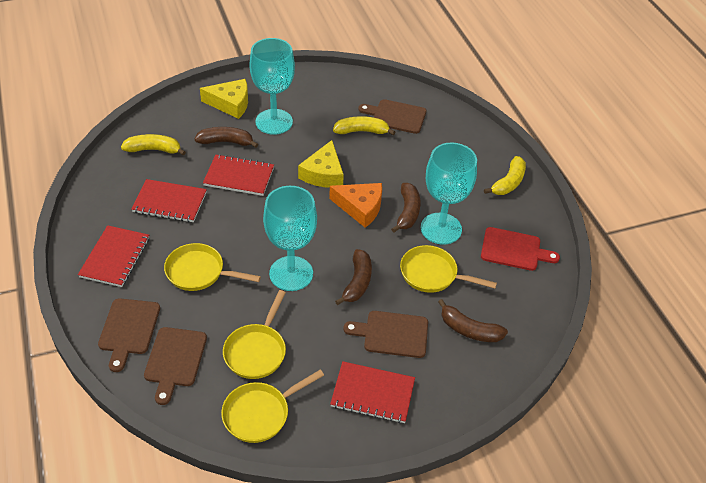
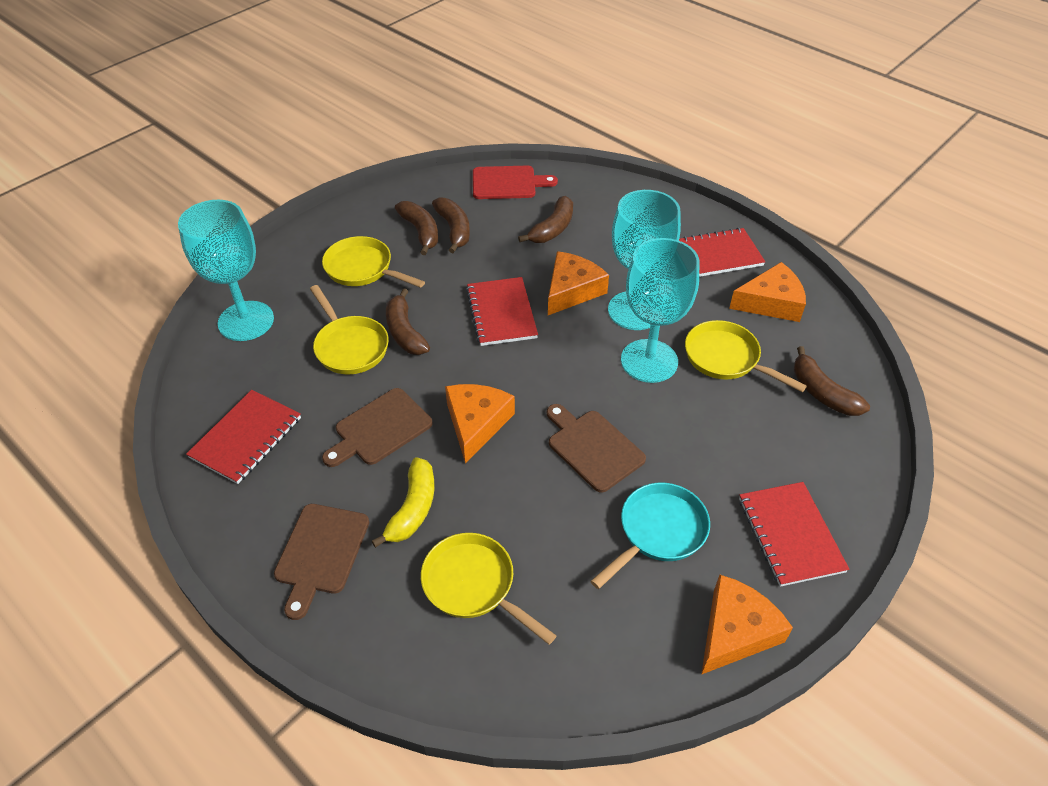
brown banana: 4 -> 5
brown cutting board: 4 -> 3
orange cheese: 1 -> 4
turquoise pan: 0 -> 1
yellow banana: 3 -> 1
yellow cheese: 2 -> 0

